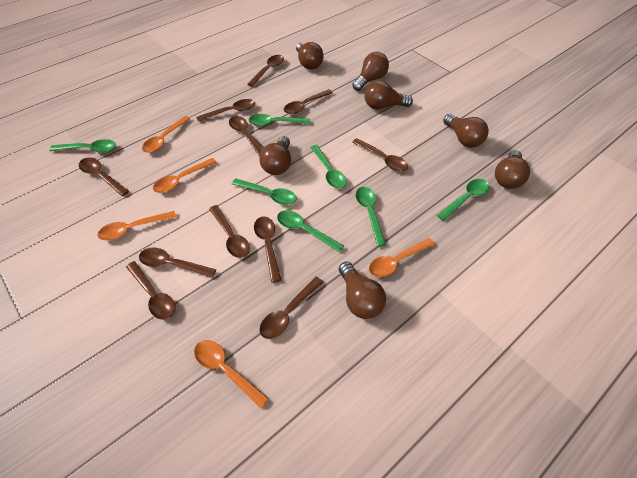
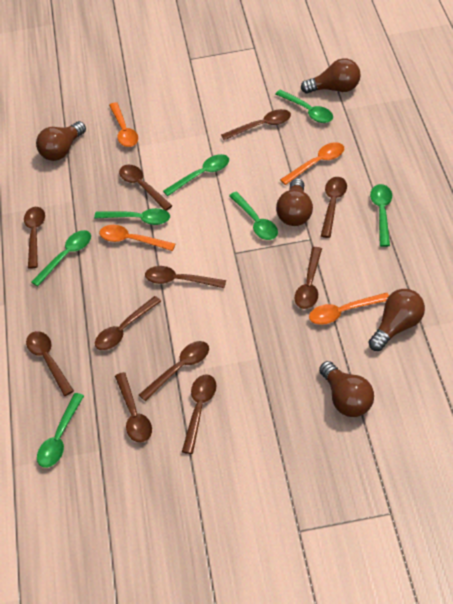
brown light bulb: 7 -> 5
orange spoon: 5 -> 4

